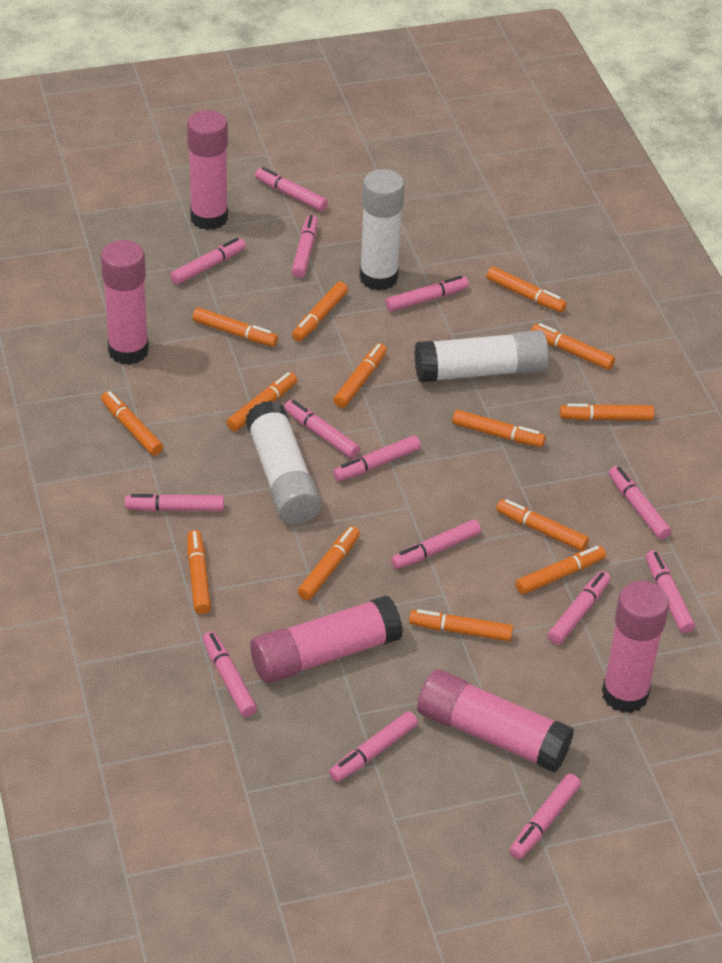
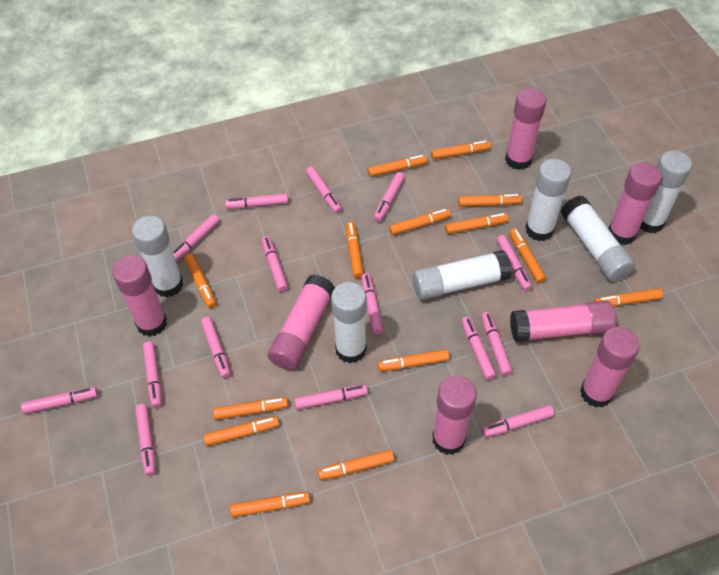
pink glue stick: 5 -> 7
pink marker: 14 -> 15
white glue stick: 3 -> 6

